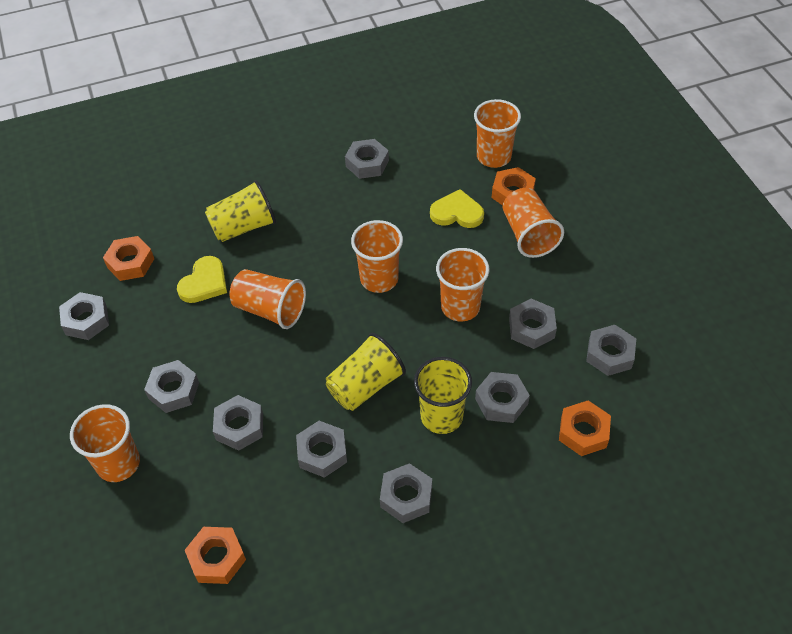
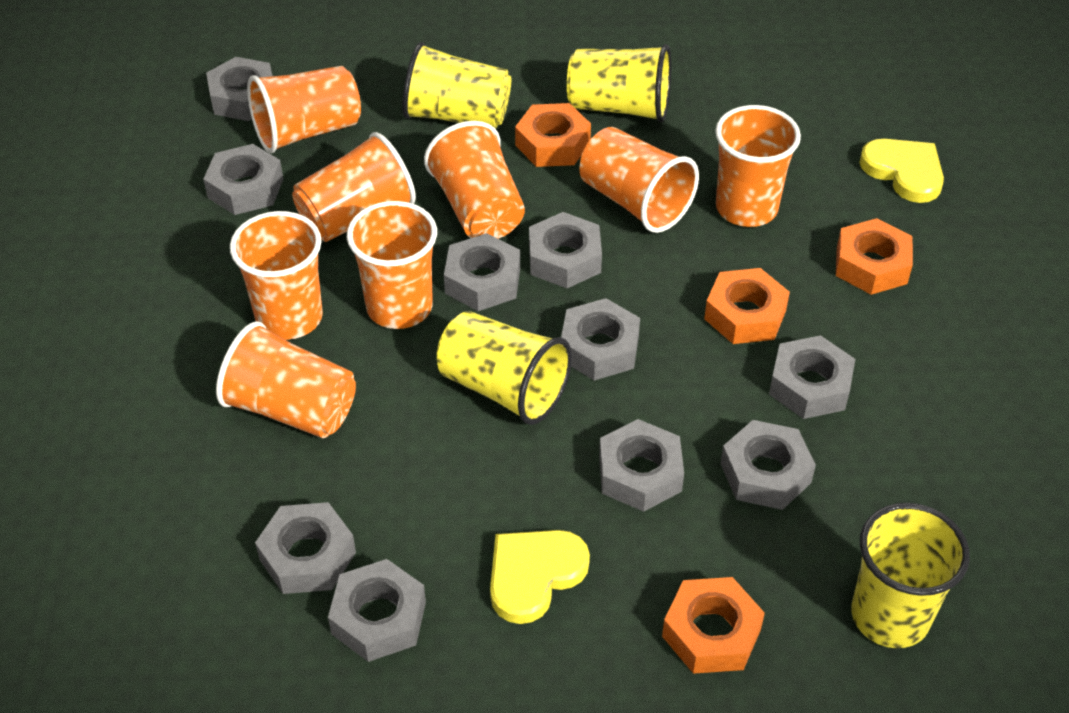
grey nut: 9 -> 10
orange cup: 6 -> 8
yellow cup: 3 -> 4

